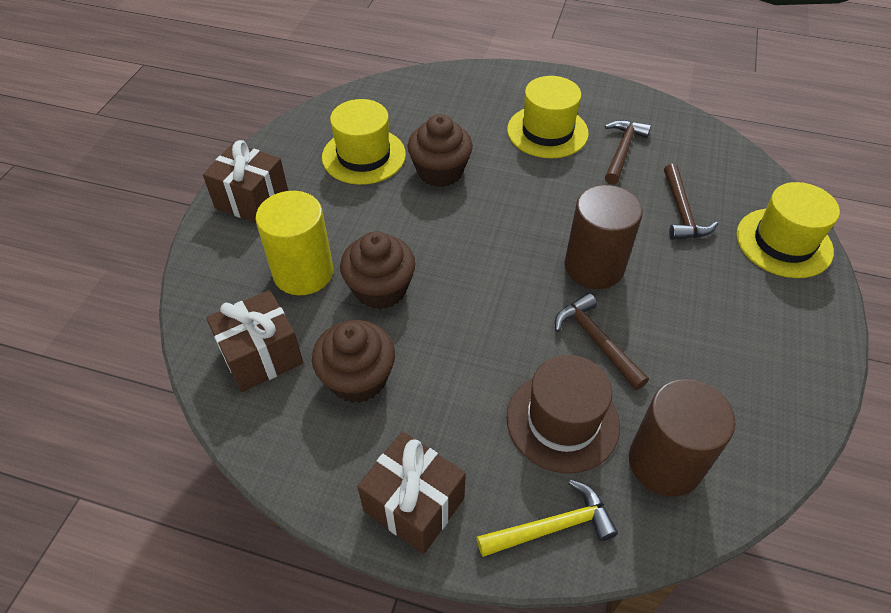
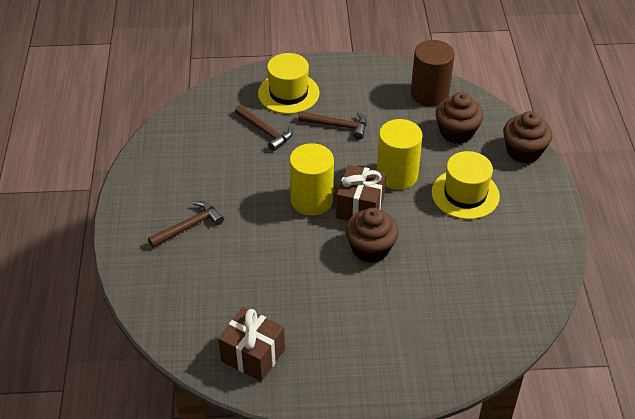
brown cylinder: 2 -> 1
brown gift: 3 -> 2
brown hat: 1 -> 0
yellow cylinder: 1 -> 2
yellow hammer: 1 -> 0
yellow hat: 3 -> 2

